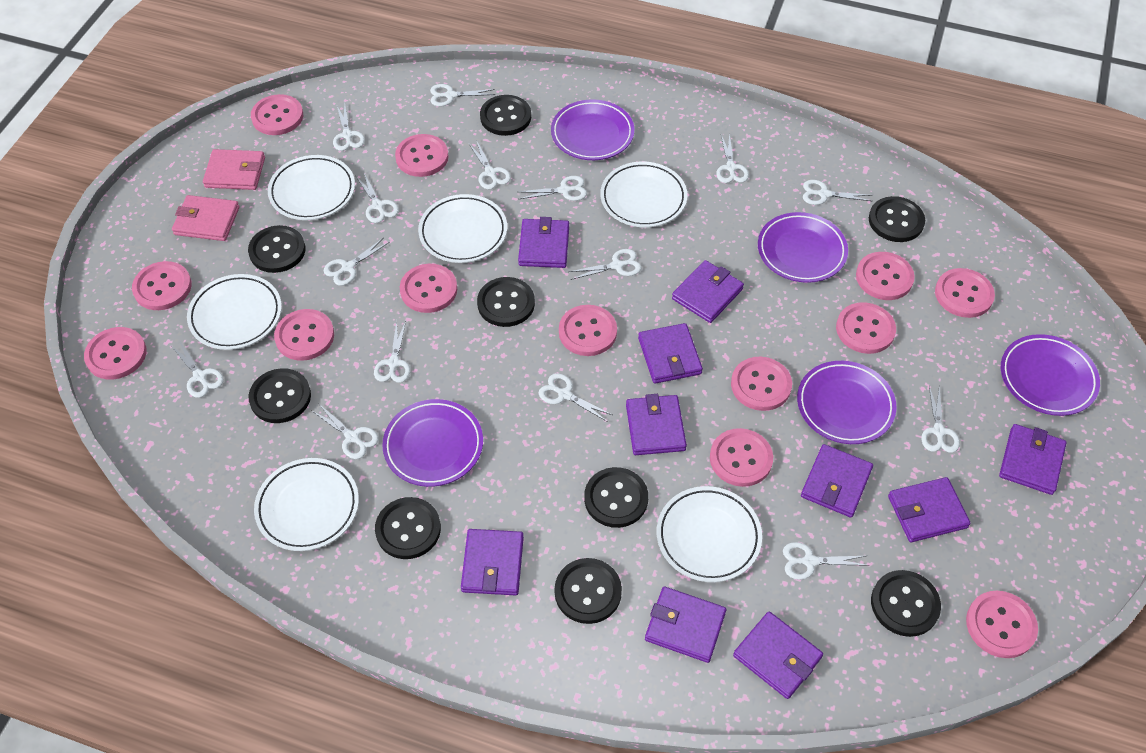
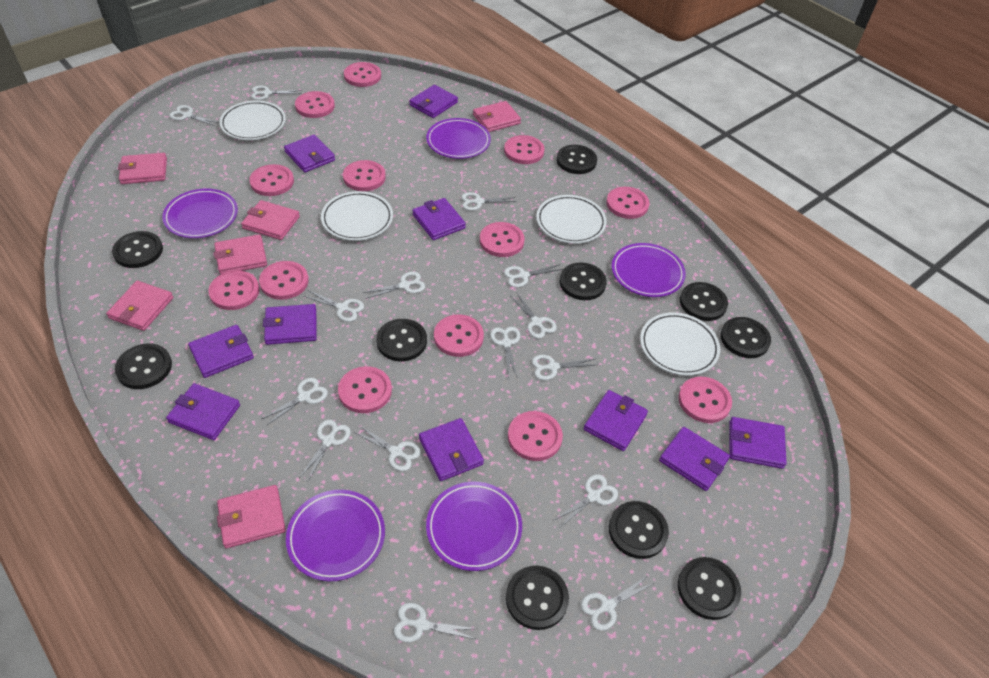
black button: 9 -> 10
pink wallet: 2 -> 6
white plate: 6 -> 4

